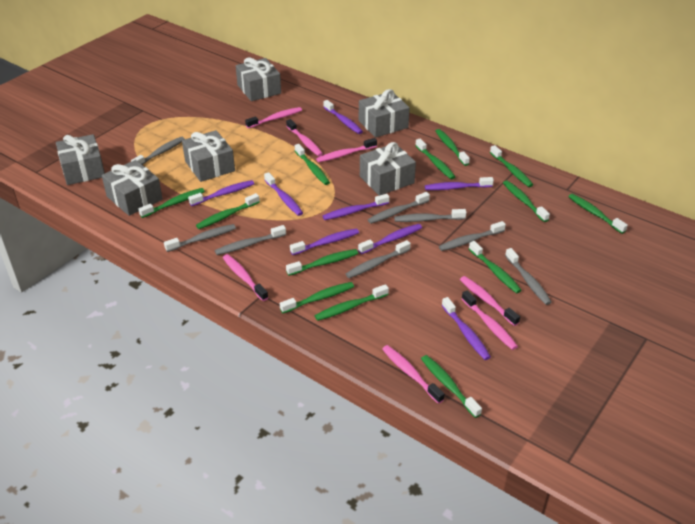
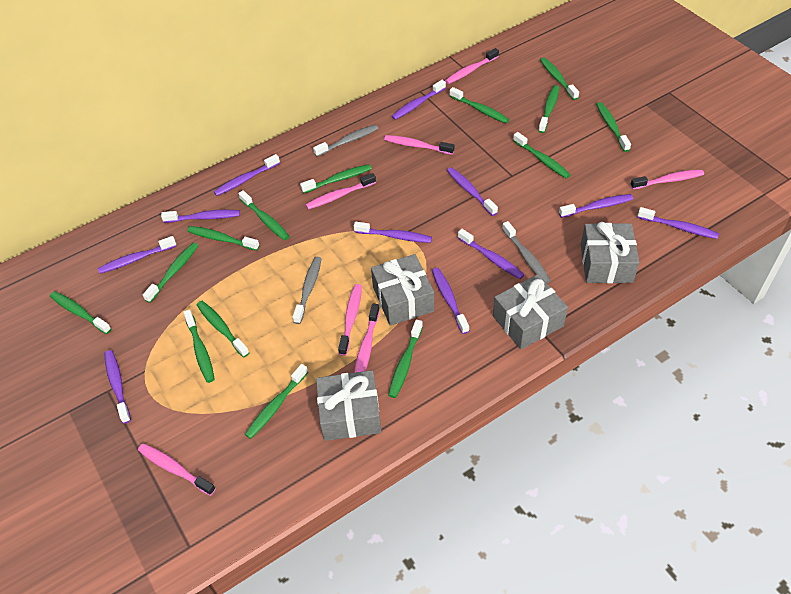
green toothbrush: 13 -> 14
grey gift: 6 -> 4
grey toothbrush: 8 -> 3
purple toothbrush: 8 -> 11

